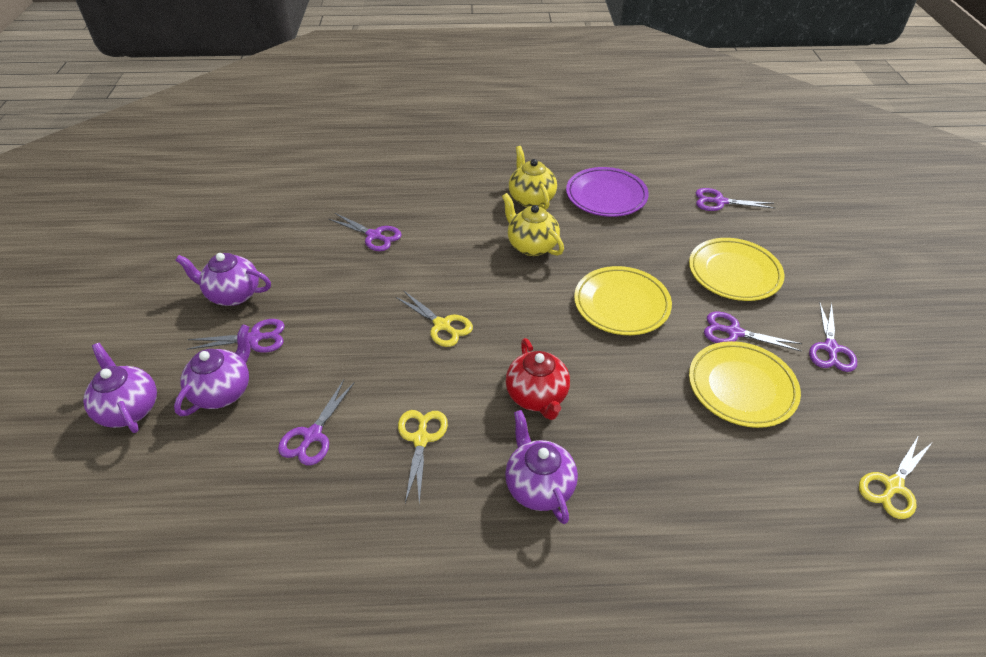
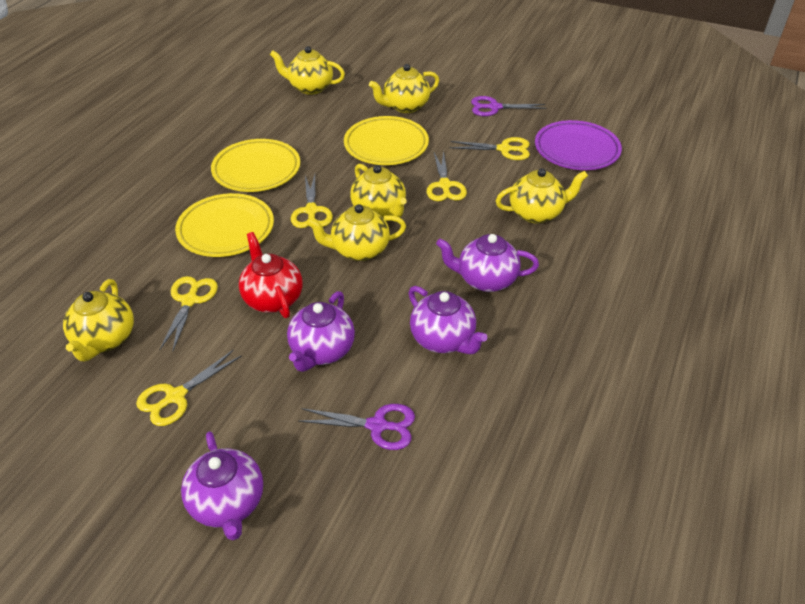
purple scissors: 6 -> 2
yellow scissors: 3 -> 5
yellow teapot: 2 -> 6

